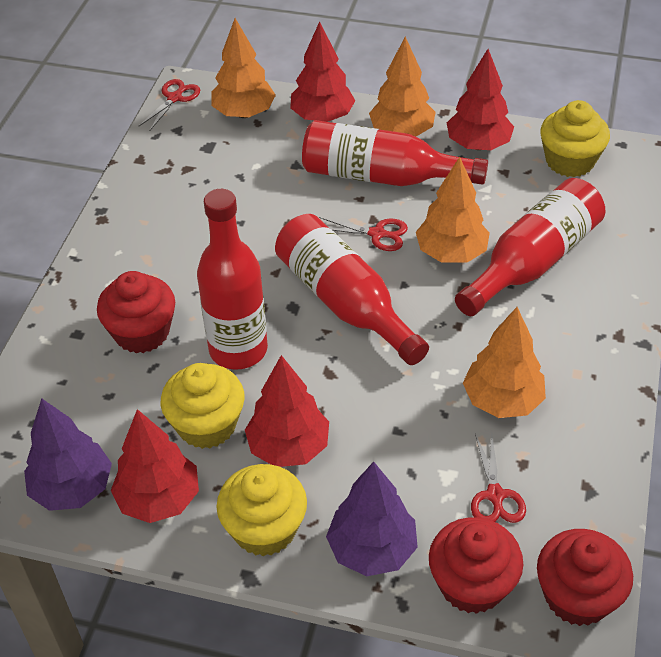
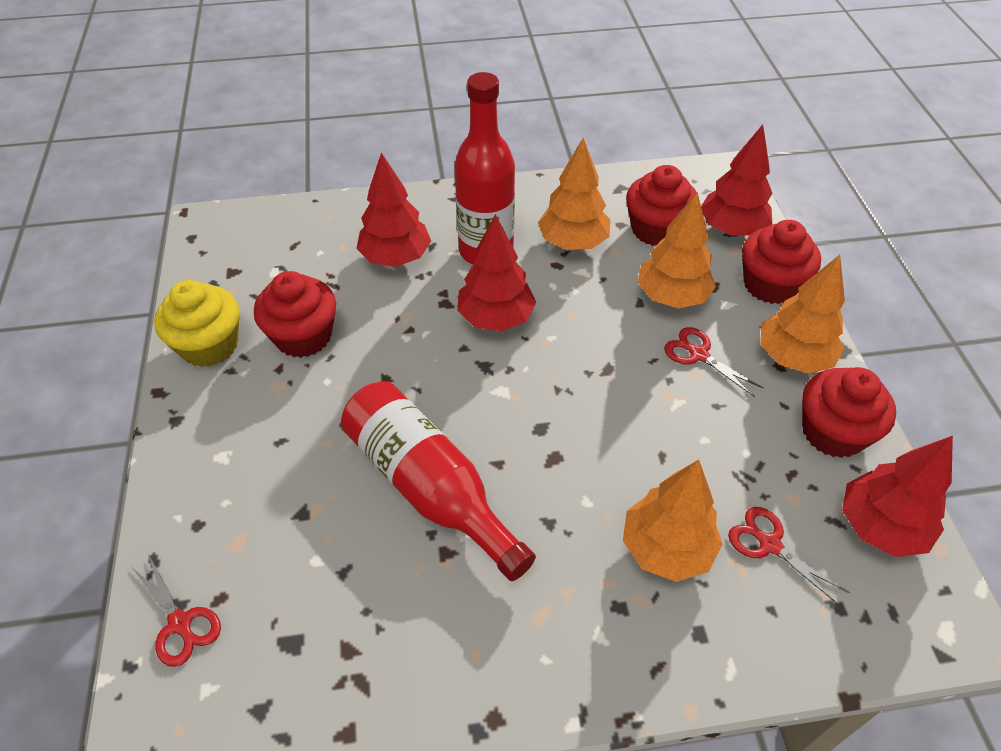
purple tree: 2 -> 0
red bottle: 4 -> 2
red cupcake: 3 -> 4
yellow cupcake: 3 -> 1

